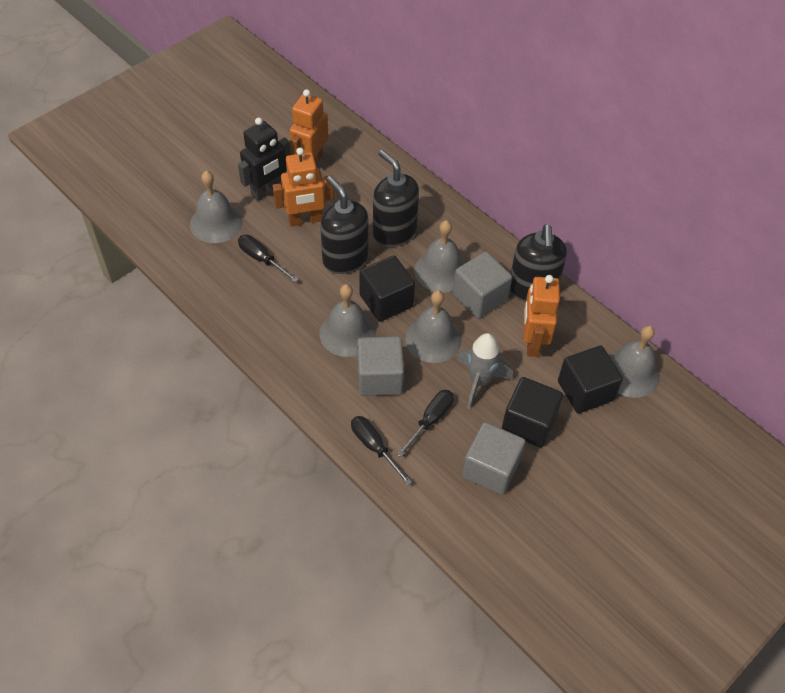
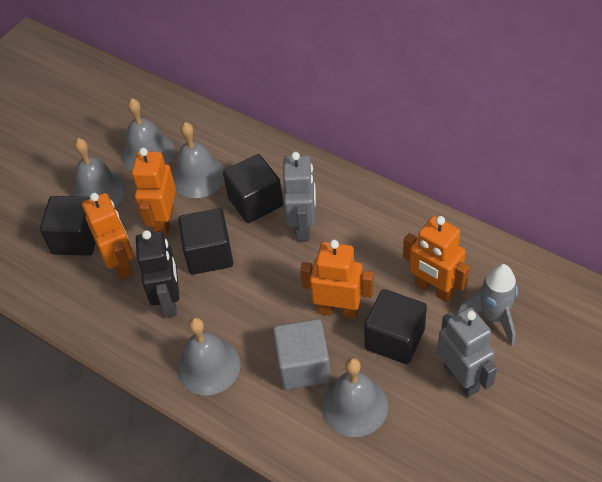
black cube: 3 -> 4
black screwdriver: 3 -> 0
black soap dispenser: 3 -> 0
grey cube: 3 -> 1
grey robot: 0 -> 2
orange robot: 3 -> 4

